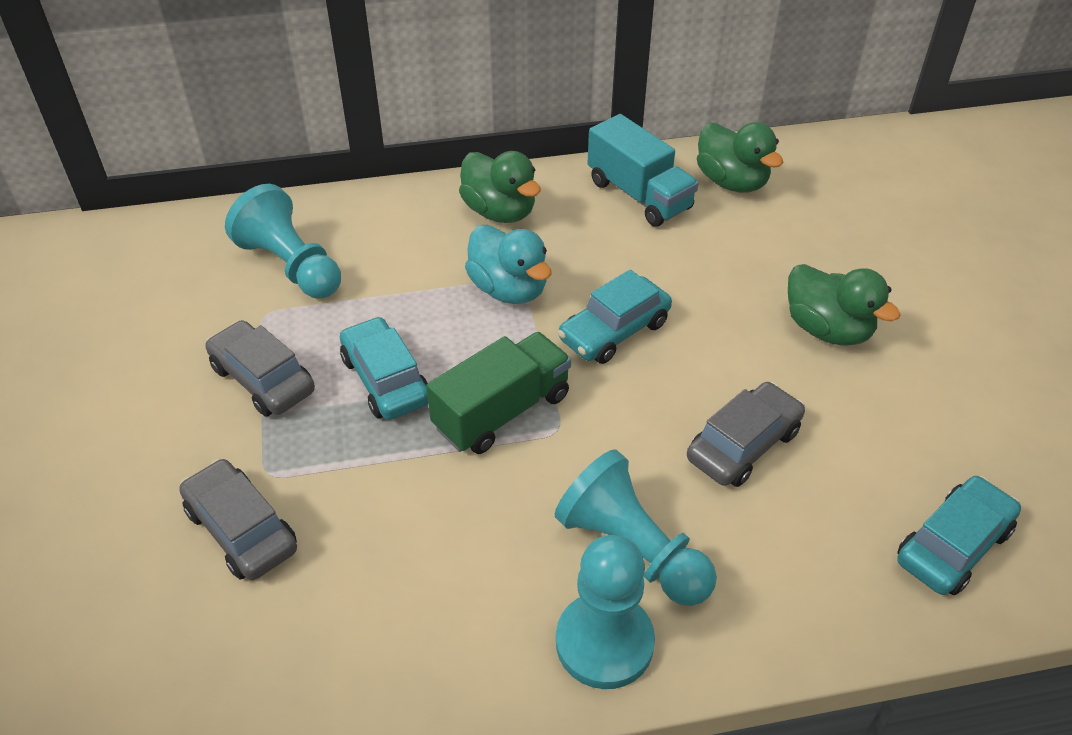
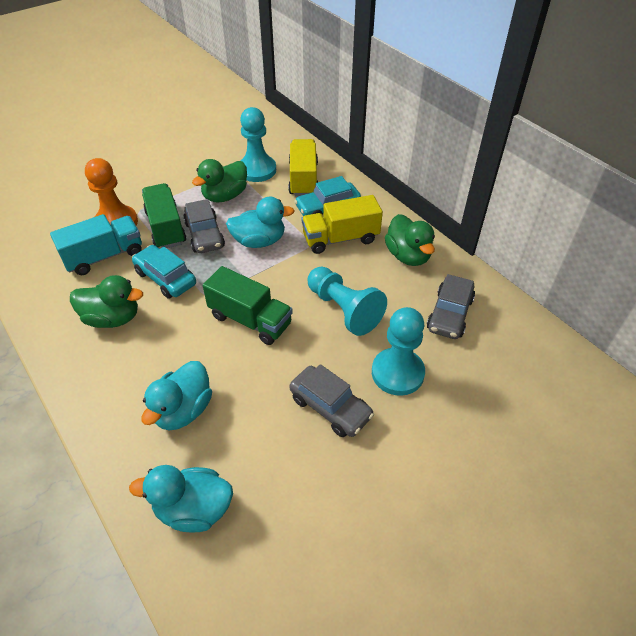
green truck: 1 -> 2
orange pawn: 0 -> 1
turquoise car: 3 -> 2
turquoise duck: 1 -> 3
yellow truck: 0 -> 2

